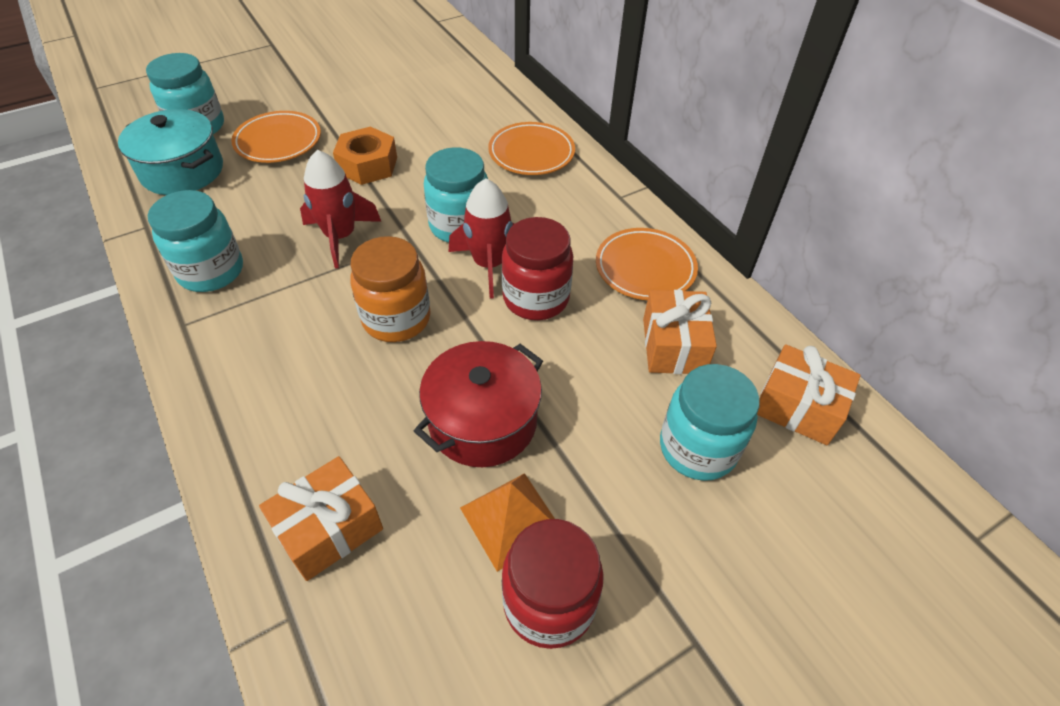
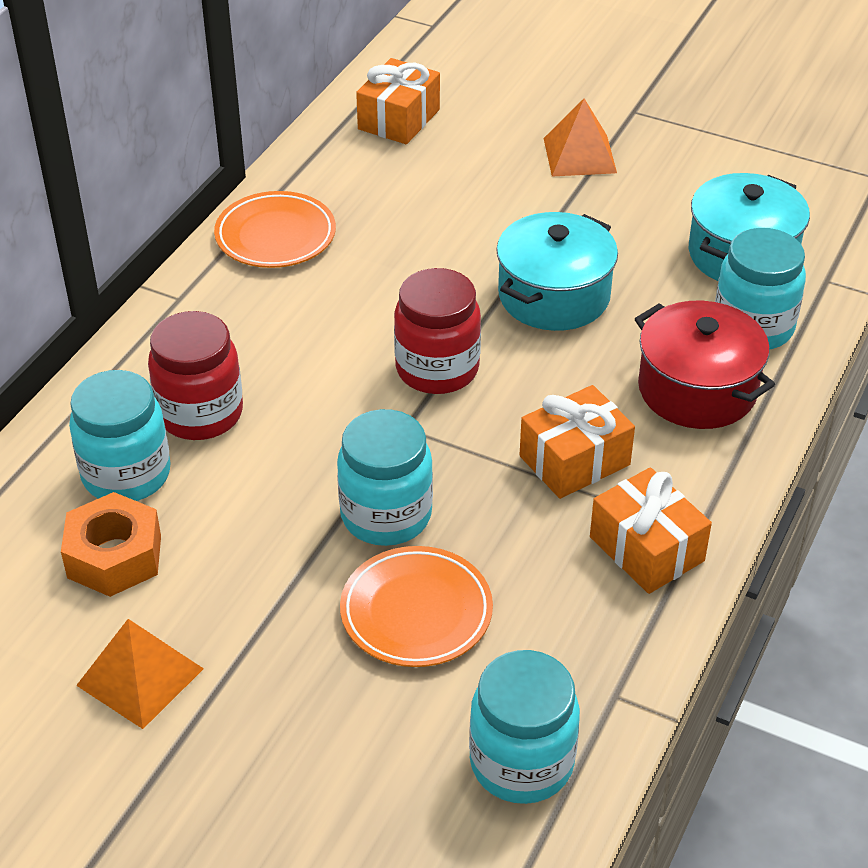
orange jar: 1 -> 0
orange plate: 3 -> 2
orange pyramid: 1 -> 2
red rocket: 2 -> 0
turquoise pot: 1 -> 2

